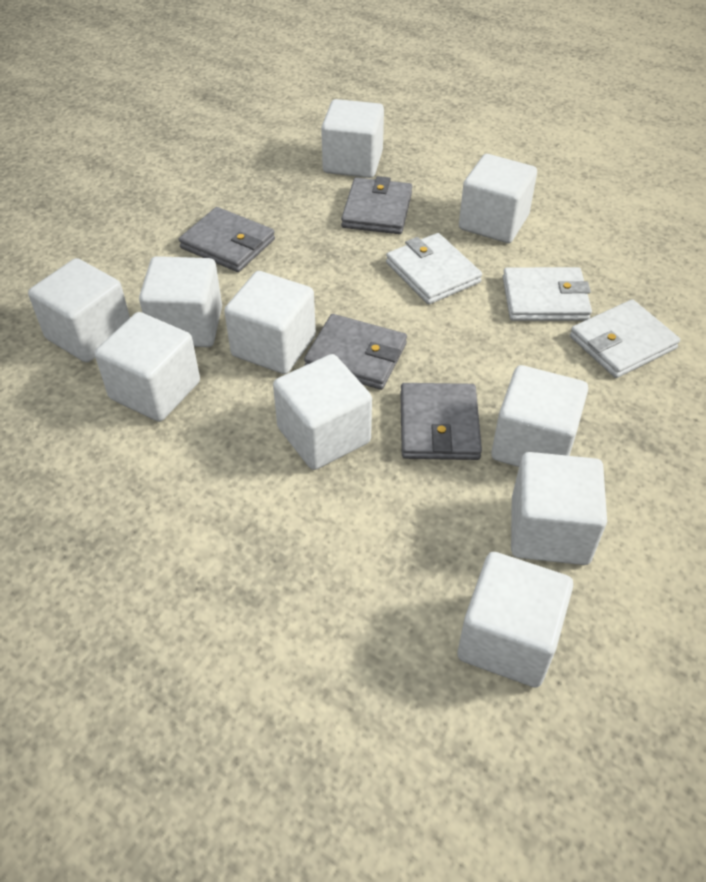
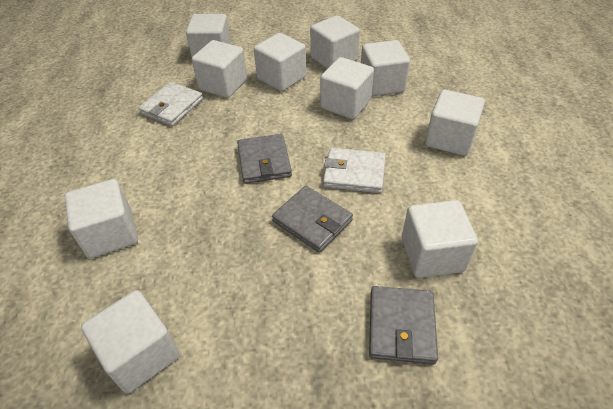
grey wallet: 4 -> 3
white wallet: 3 -> 2

